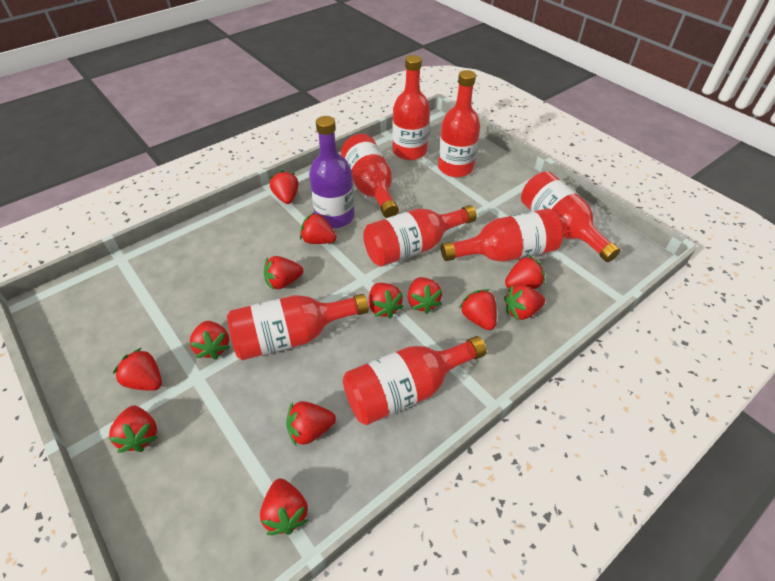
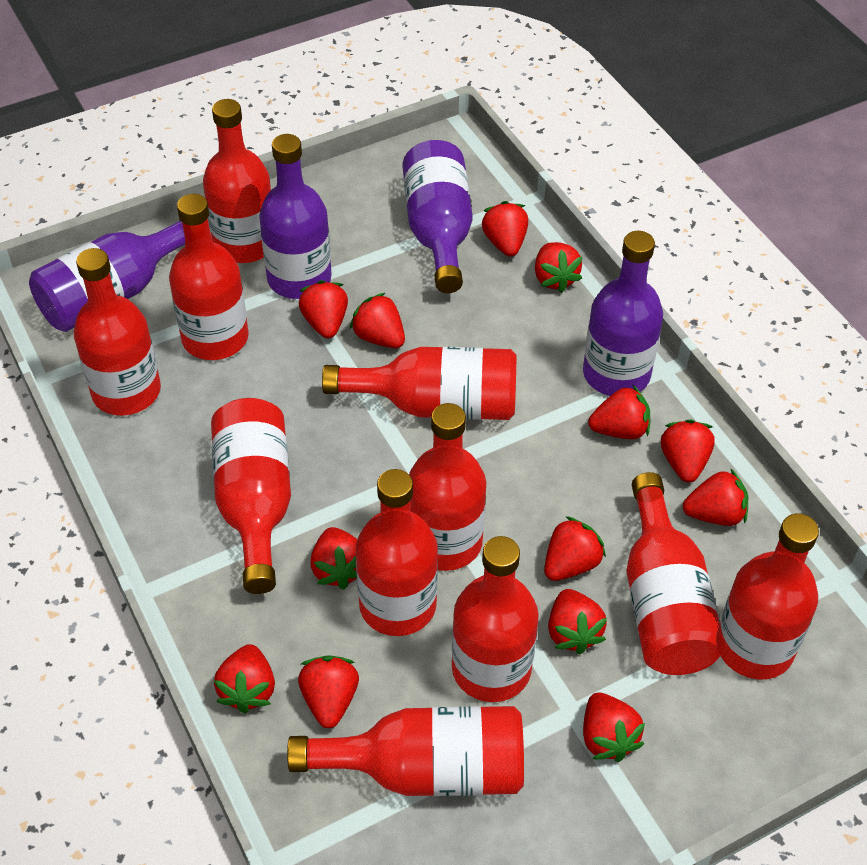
purple bottle: 1 -> 4
red bottle: 8 -> 11

